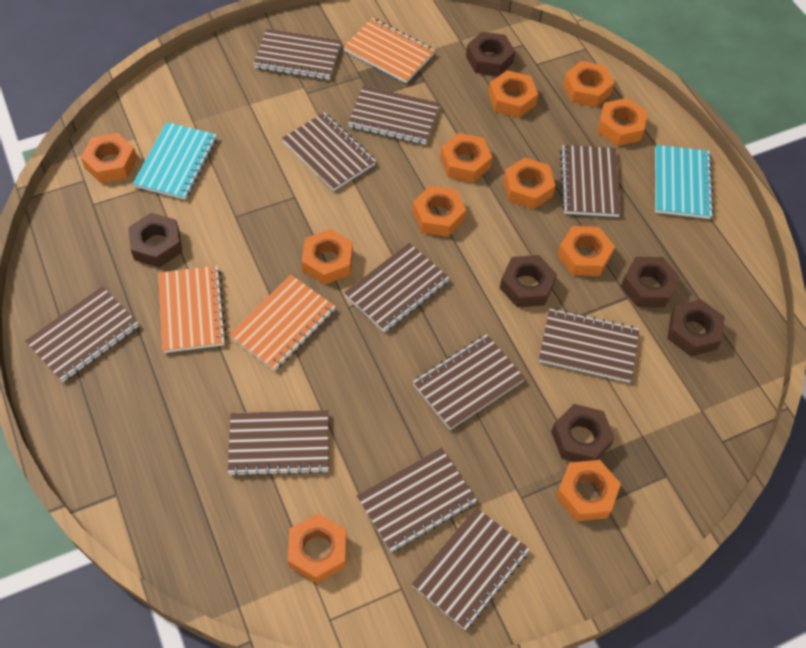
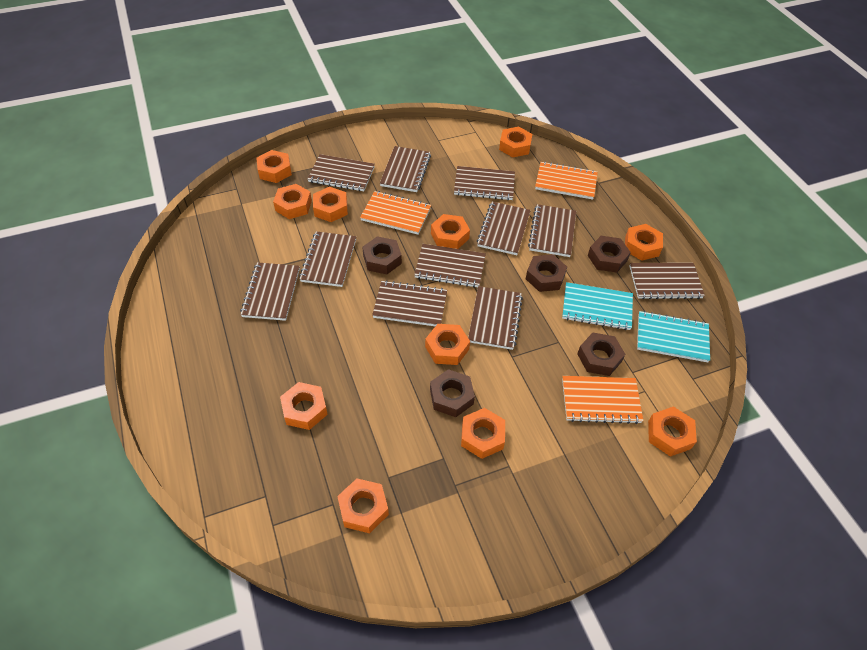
brown nut: 6 -> 5

